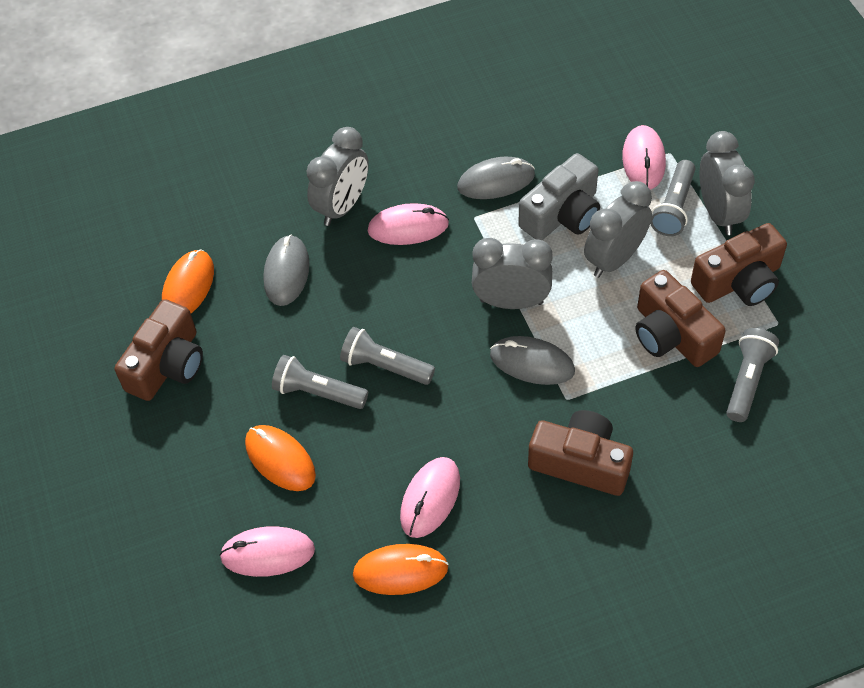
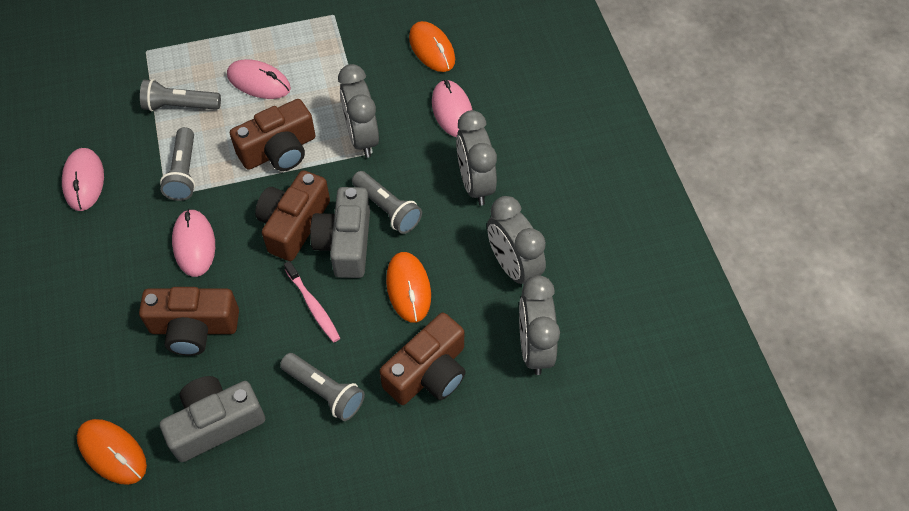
grey camera: 1 -> 2
grey mouse: 3 -> 0
pink toothbrush: 0 -> 1

